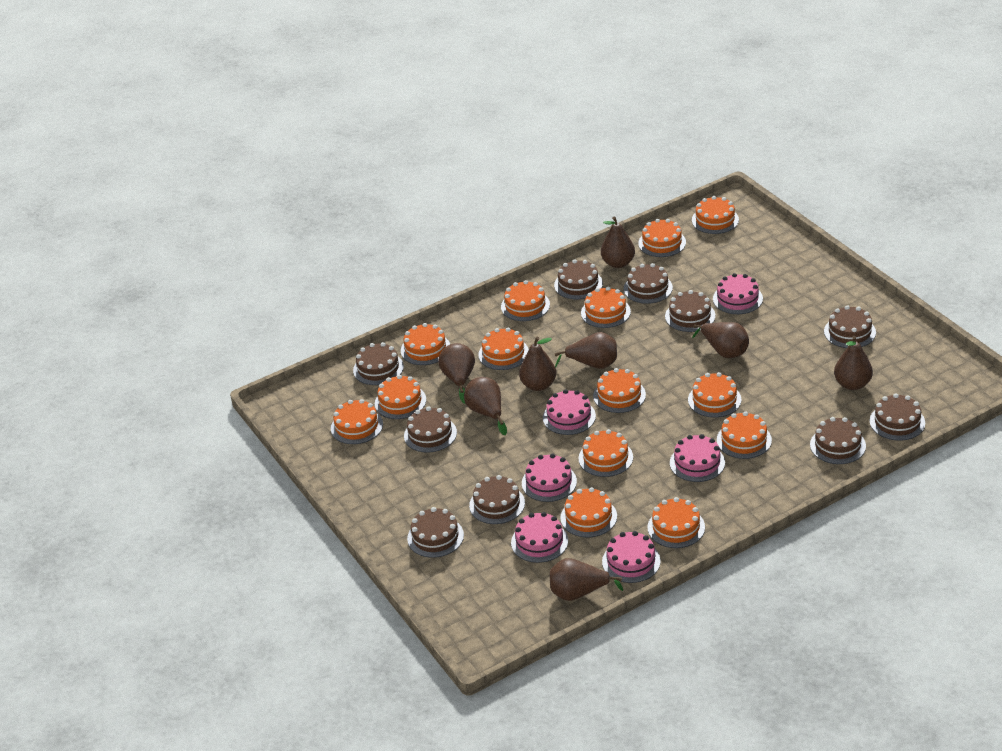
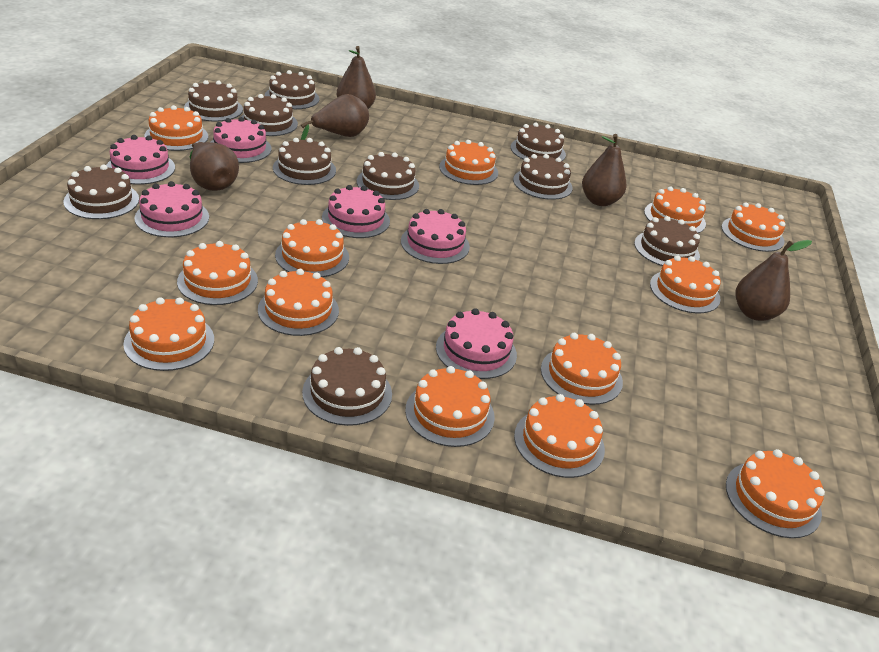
brown pear: 8 -> 5
orange cake: 14 -> 13

